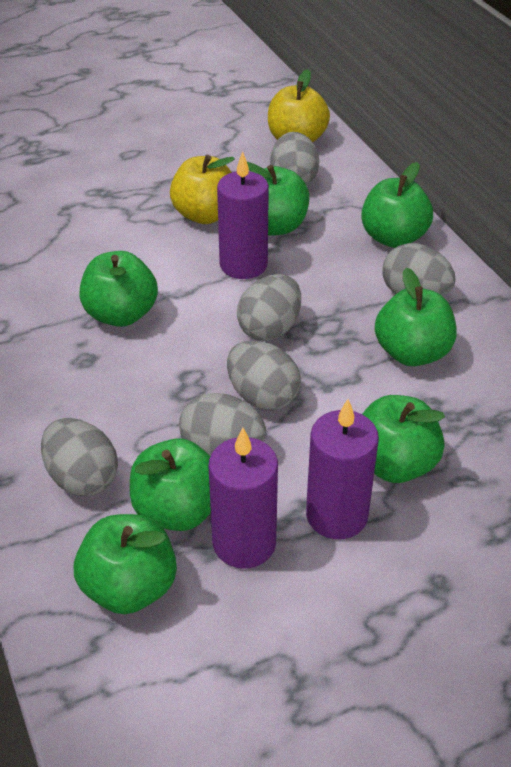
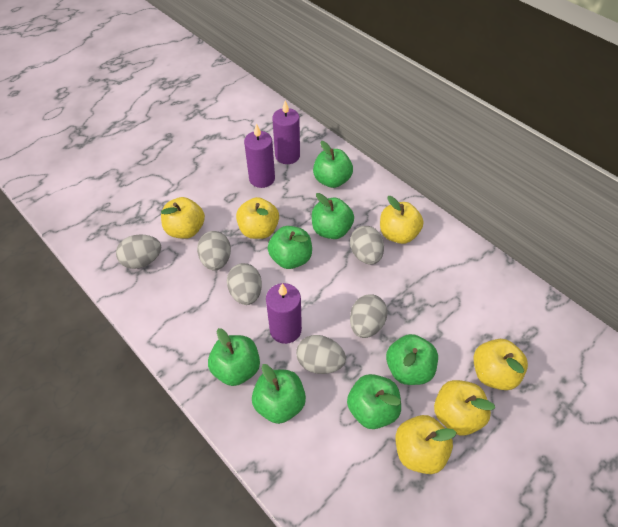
yellow apple: 2 -> 6

